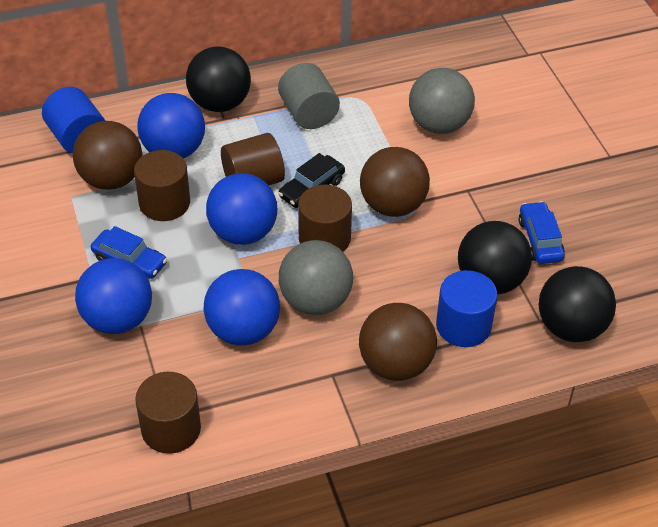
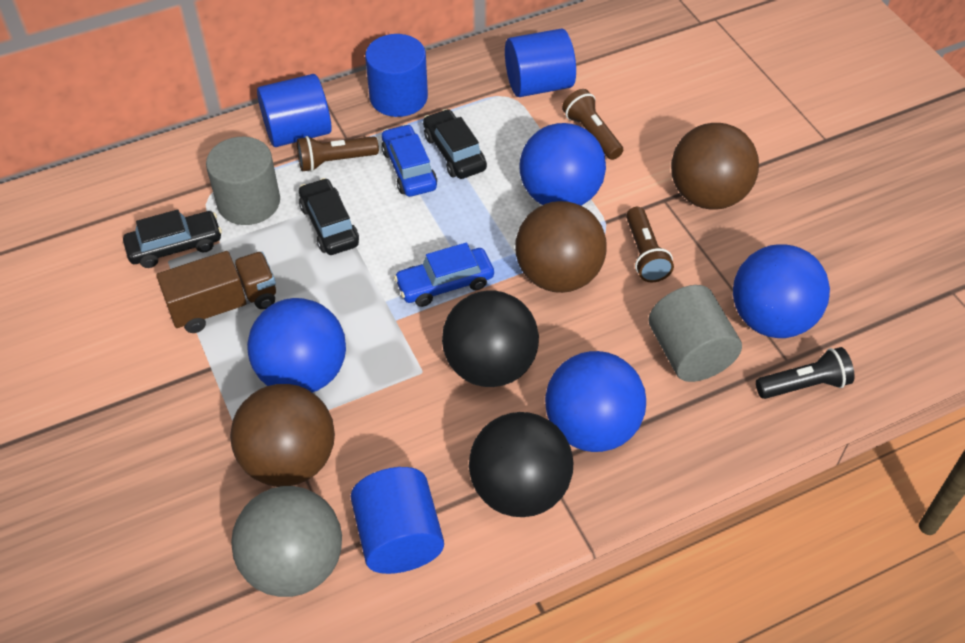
black ball: 3 -> 2
black car: 1 -> 3
black flashlight: 0 -> 1
blue cylinder: 2 -> 4
brown cylinder: 4 -> 0
brown flashlight: 0 -> 3
brown truck: 0 -> 1
grey ball: 2 -> 1
grey cylinder: 1 -> 2

